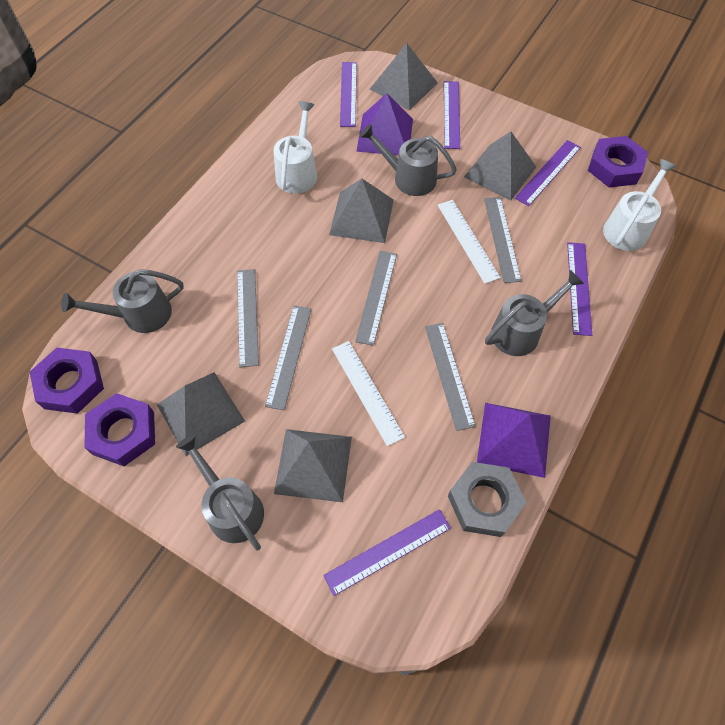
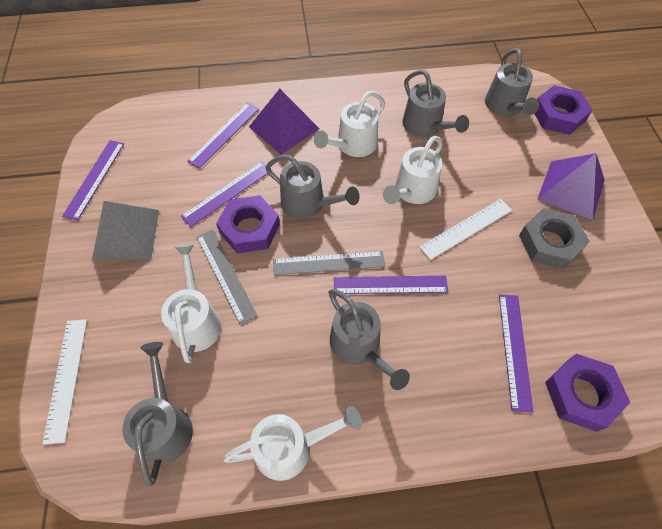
grey pyramid: 5 -> 1
grey ruler: 5 -> 2
grey watering can: 4 -> 5
white watering can: 2 -> 4

